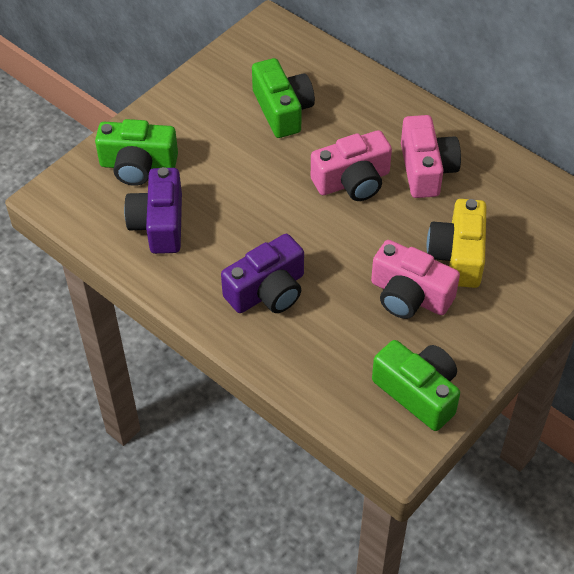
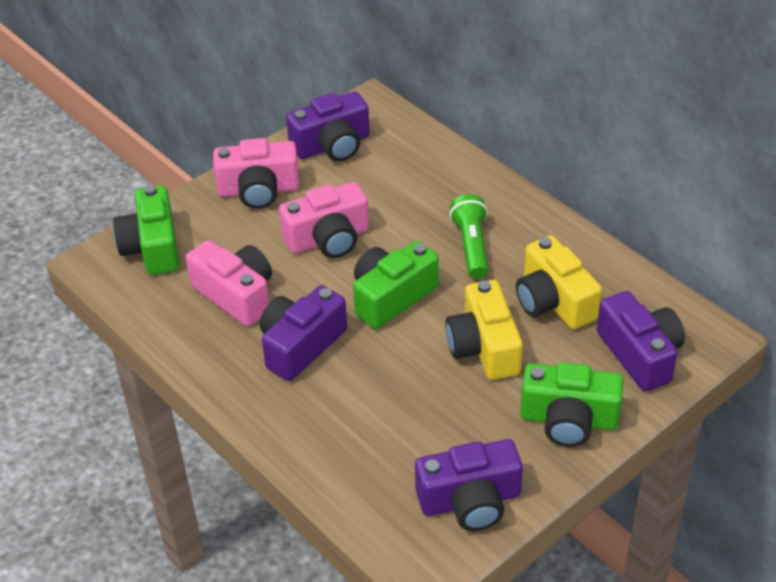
green flashlight: 0 -> 1
purple camera: 2 -> 4
yellow camera: 1 -> 2

